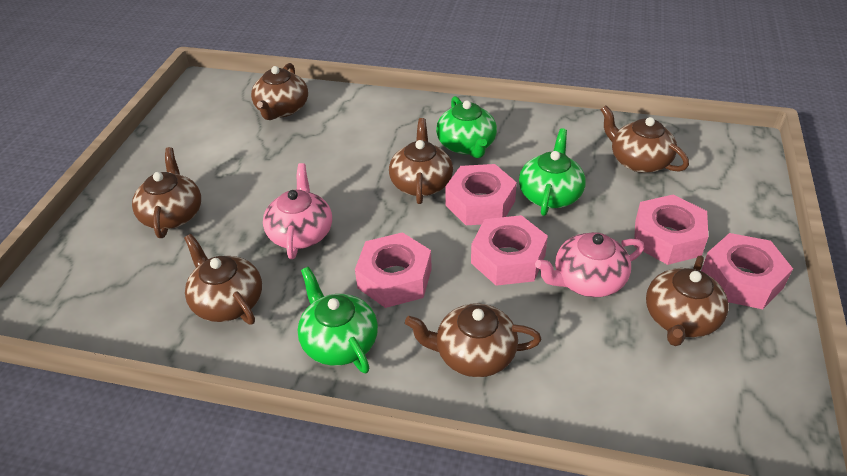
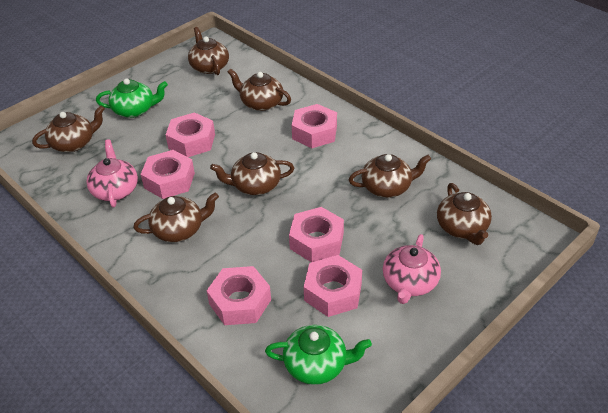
green teapot: 3 -> 2
pink nut: 5 -> 6

